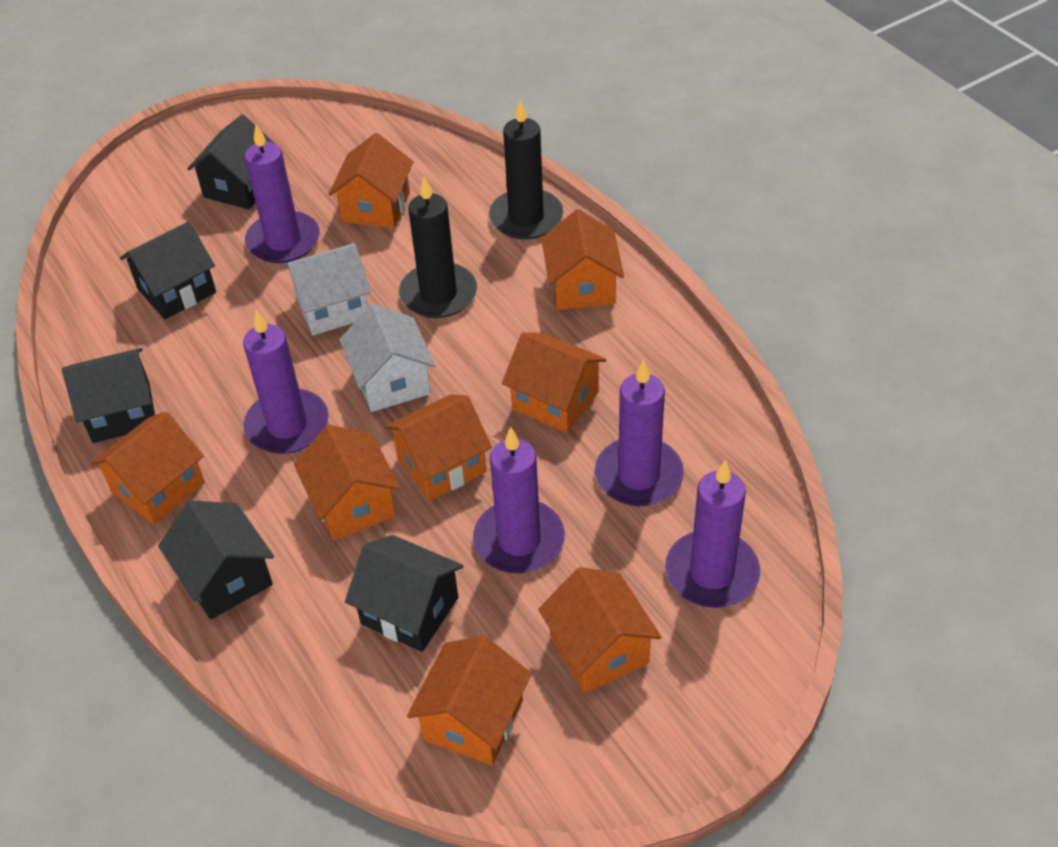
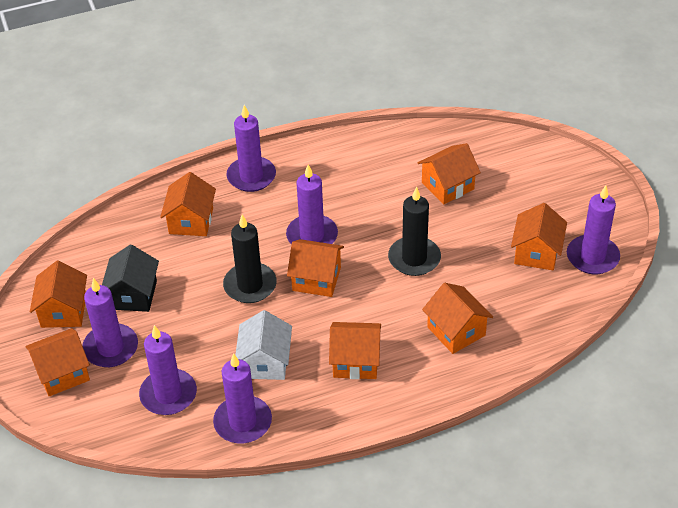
black house: 5 -> 1
purple candle: 5 -> 6
white house: 2 -> 1

